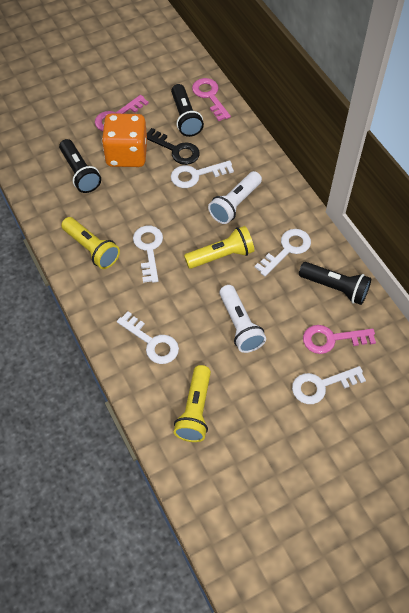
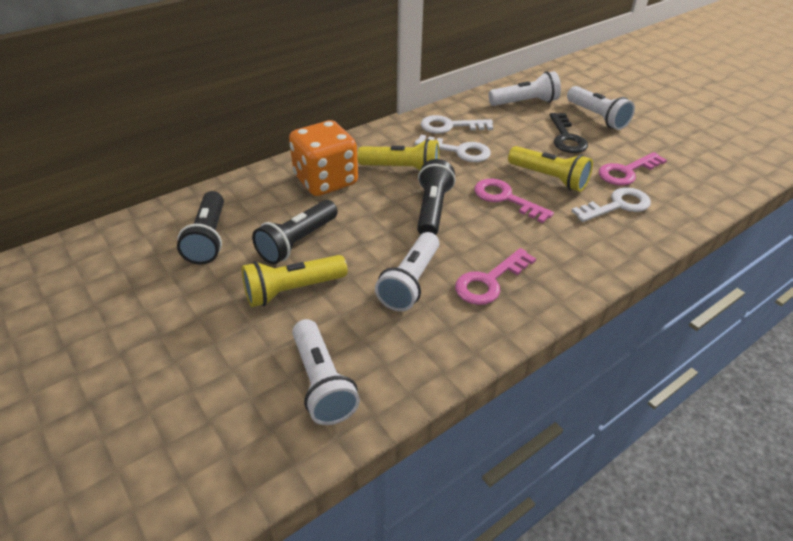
white flashlight: 2 -> 4
white key: 5 -> 3

